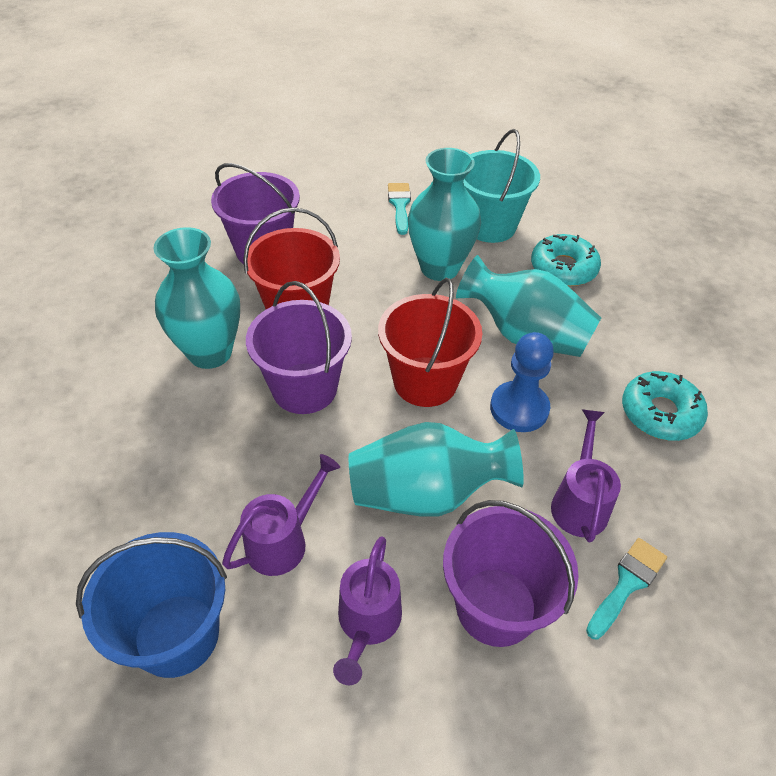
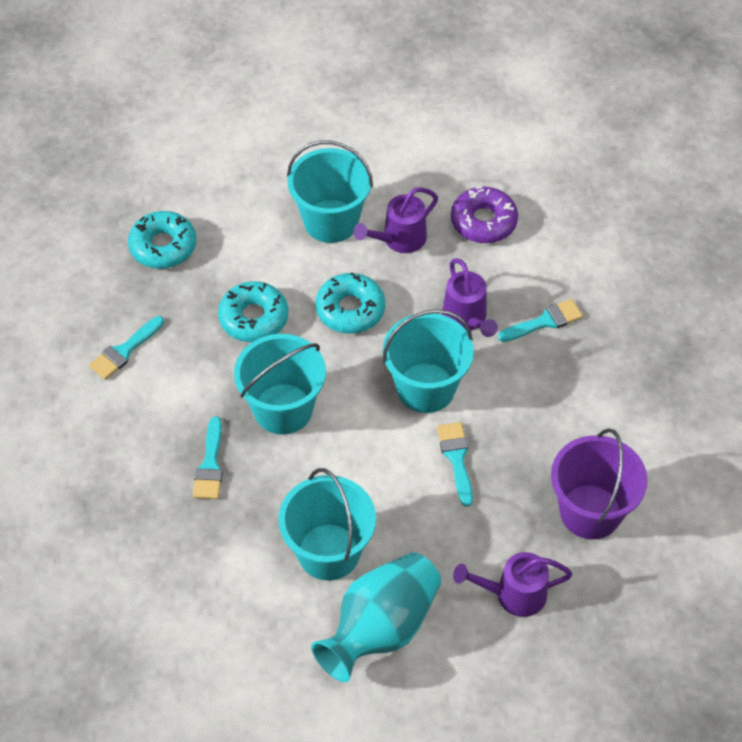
blue bucket: 1 -> 0
blue pawn: 1 -> 0
purple bucket: 3 -> 1
purple donut: 0 -> 1
red bucket: 2 -> 0
turquoise brush: 2 -> 4
turquoise bucket: 1 -> 4
turquoise donut: 2 -> 3
turquoise vase: 4 -> 1

